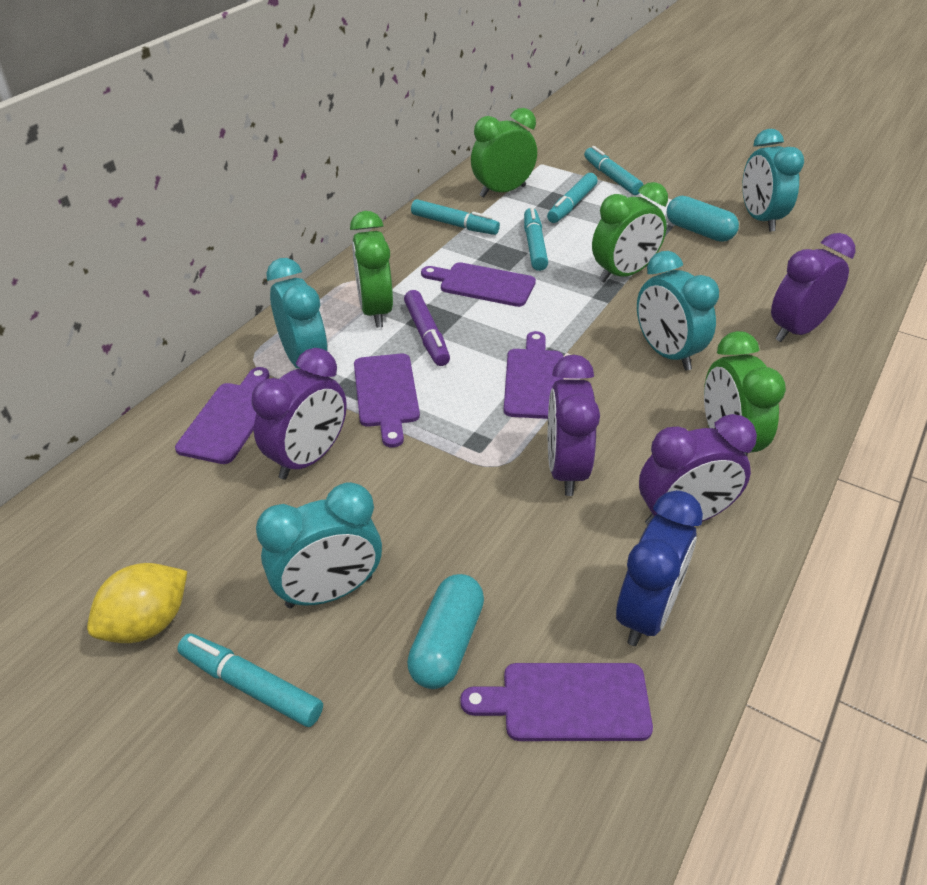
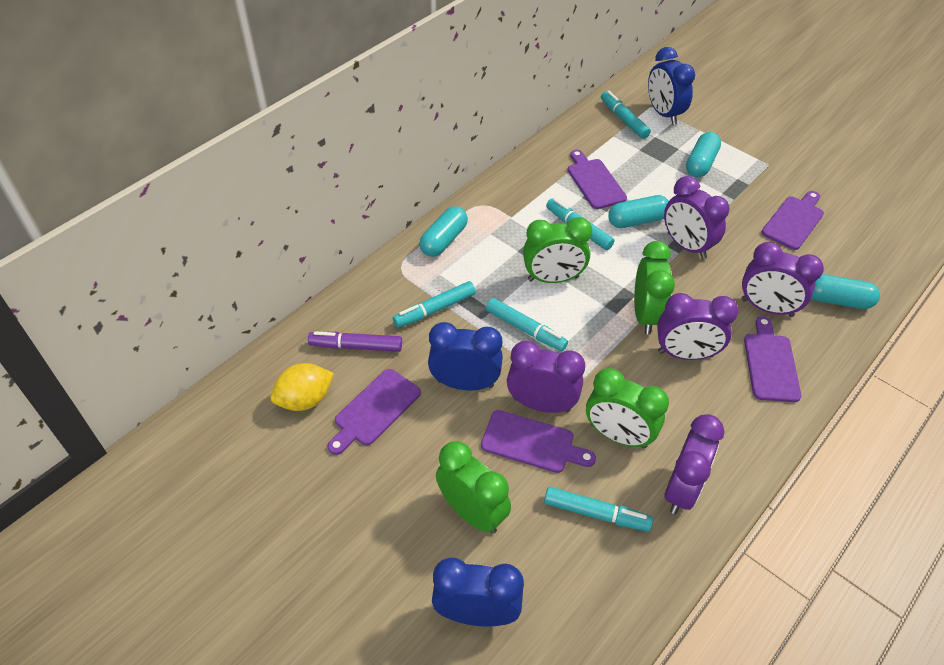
blue clock: 1 -> 3
purple clock: 4 -> 5
turquoise capsule: 2 -> 4
turquoise clock: 4 -> 0

